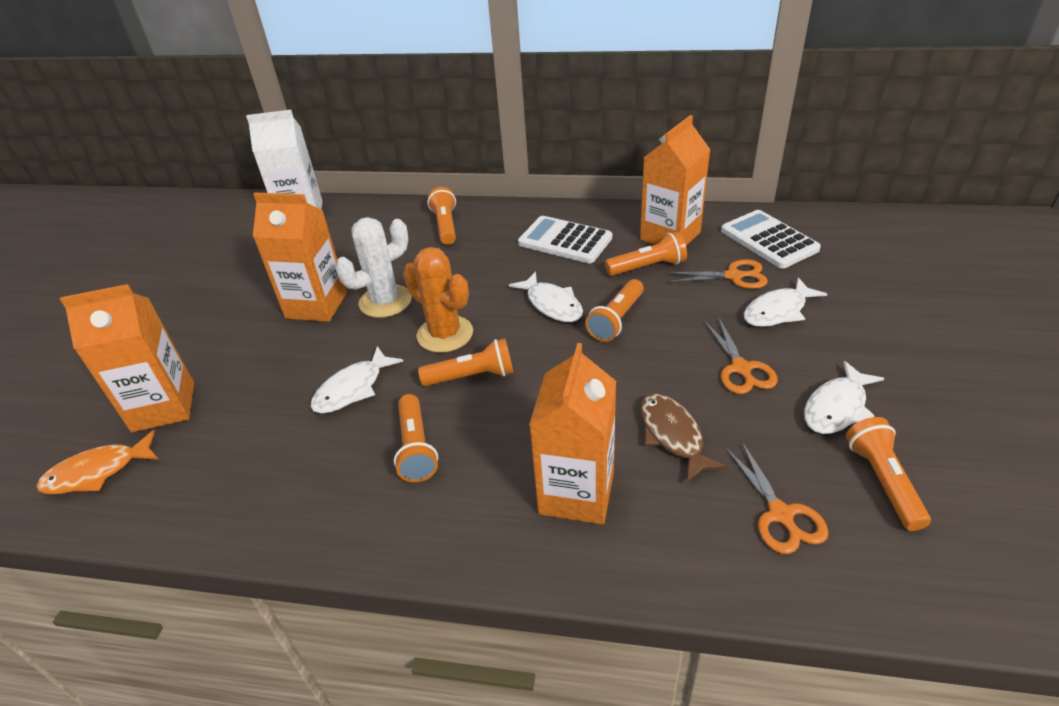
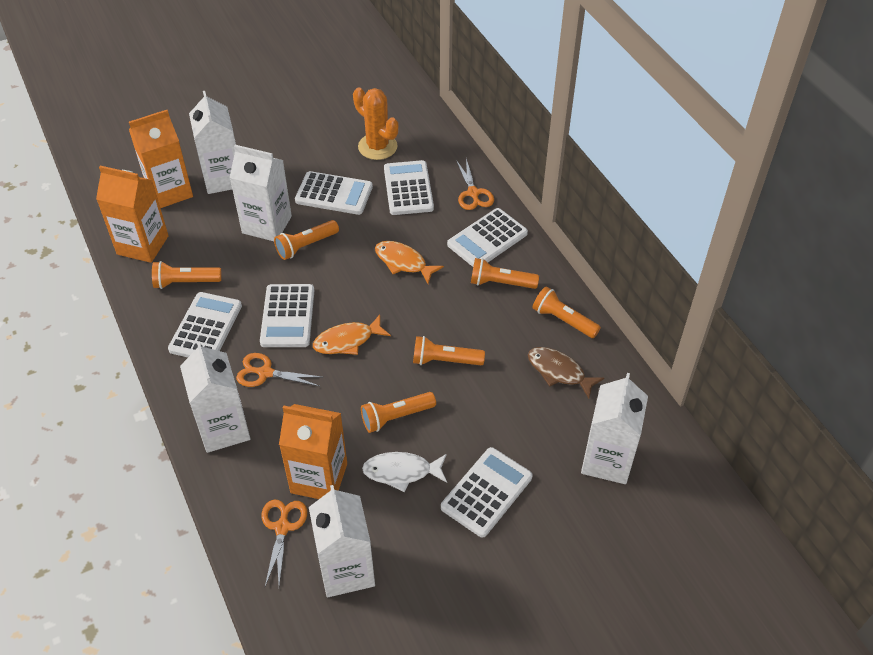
orange carton: 4 -> 3
orange fish: 1 -> 2
white cactus: 1 -> 0
white calculator: 2 -> 6
white carton: 1 -> 5
white fish: 4 -> 1

